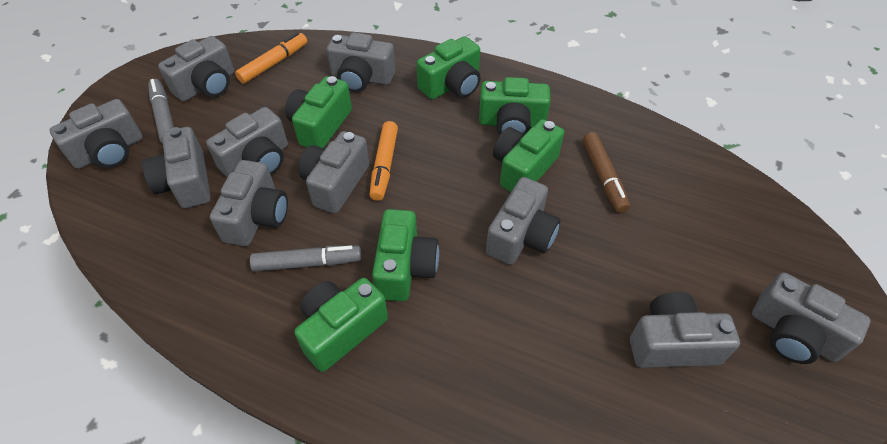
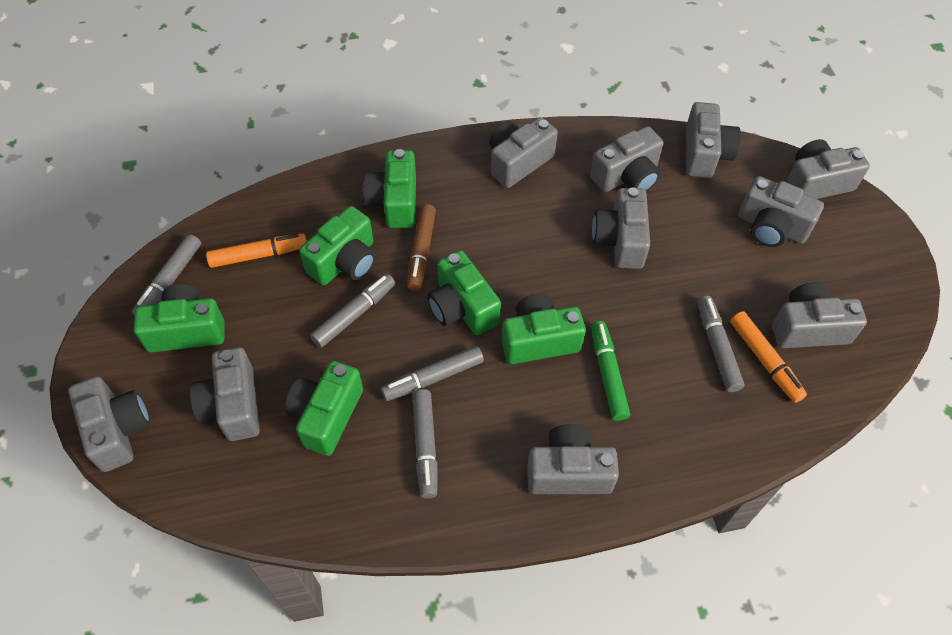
green marker: 0 -> 1
grey marker: 2 -> 5

